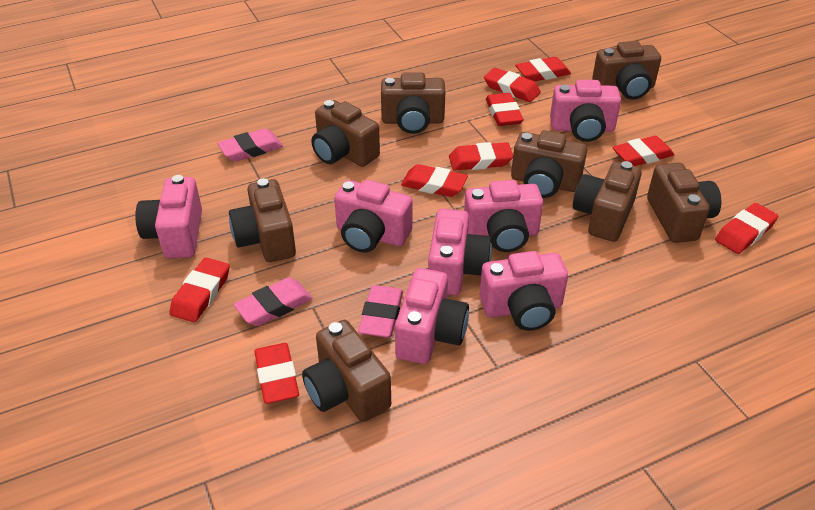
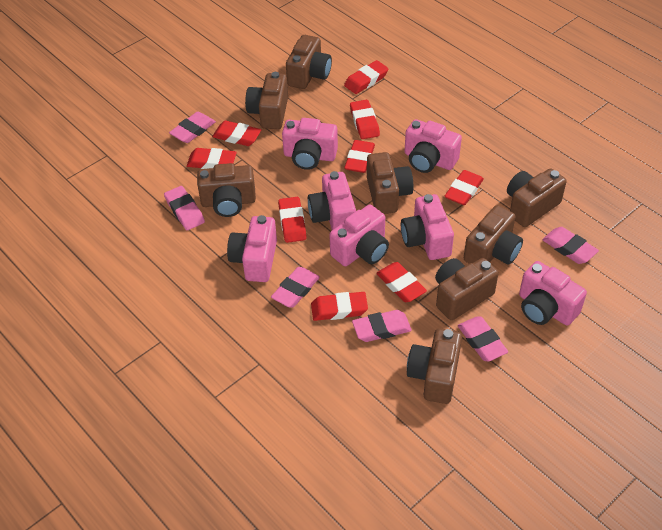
pink eraser: 3 -> 6

